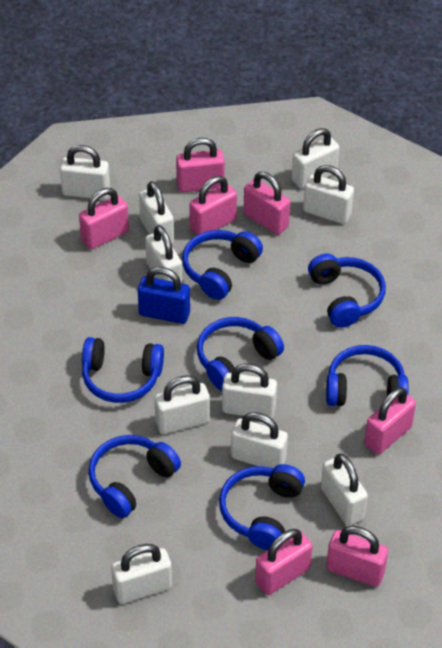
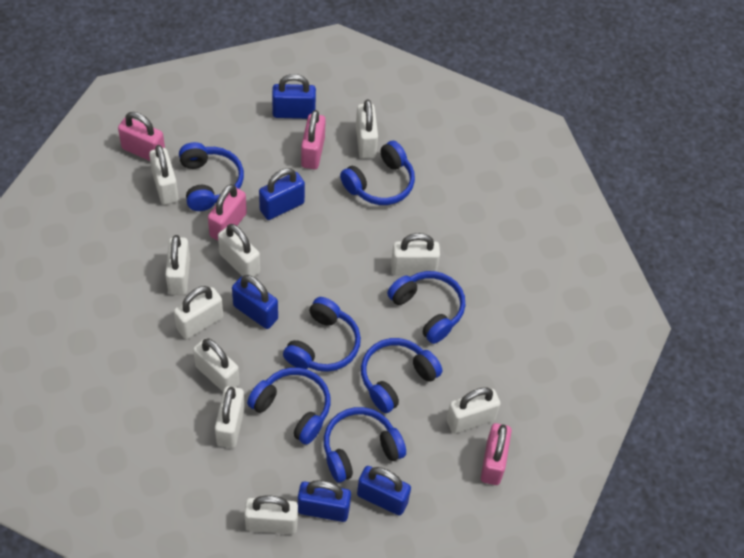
blue padlock: 1 -> 5
pink padlock: 7 -> 4

